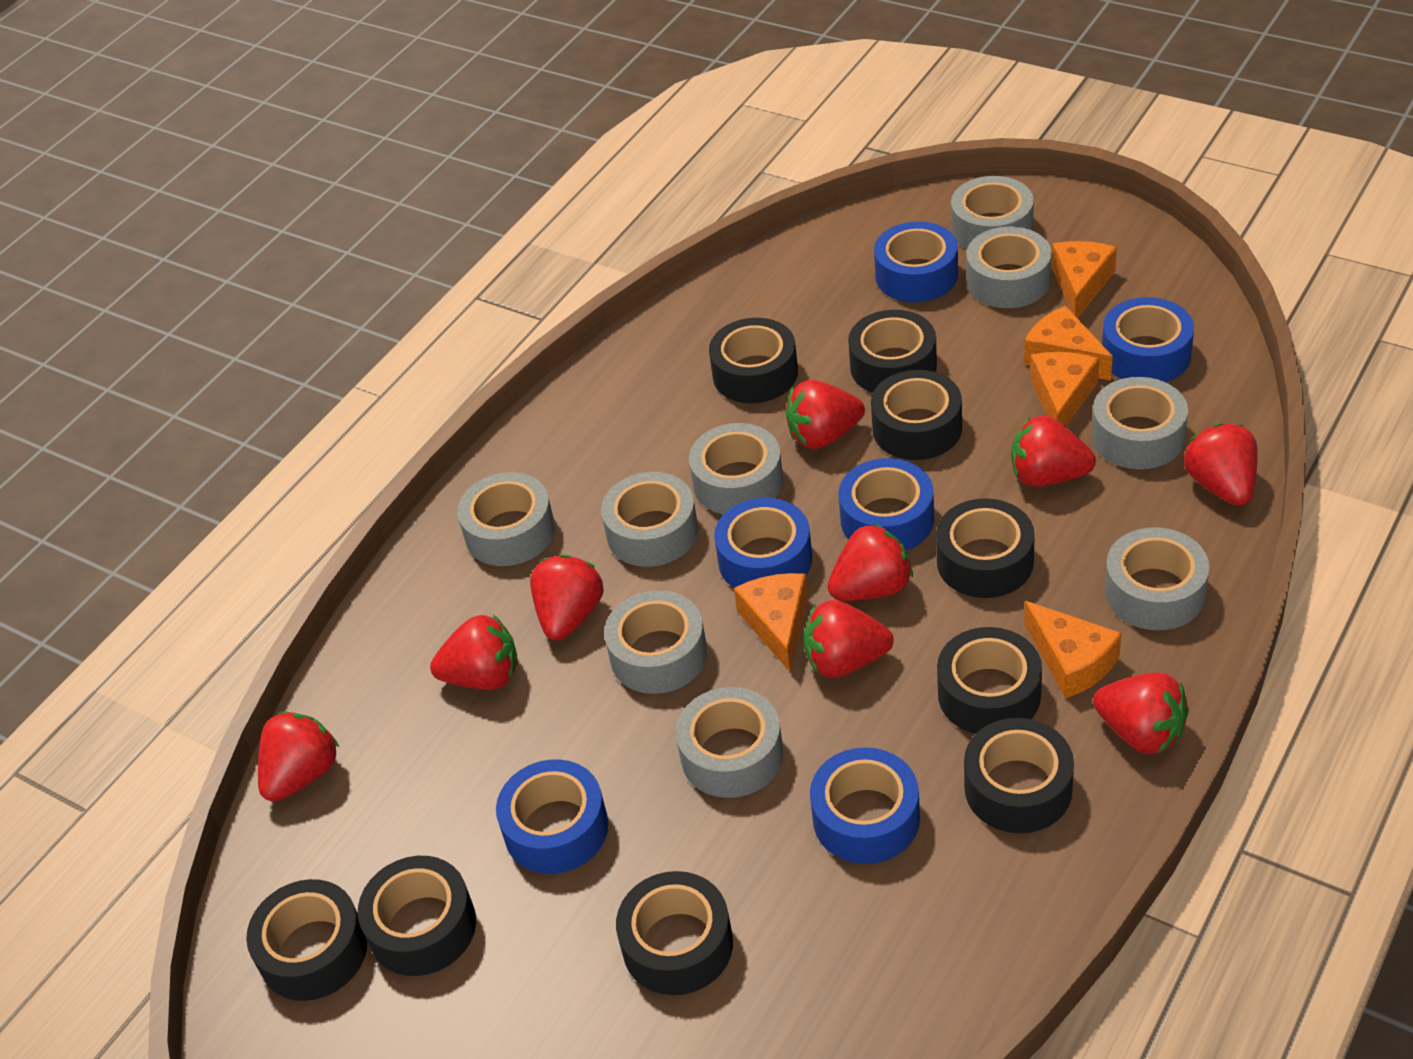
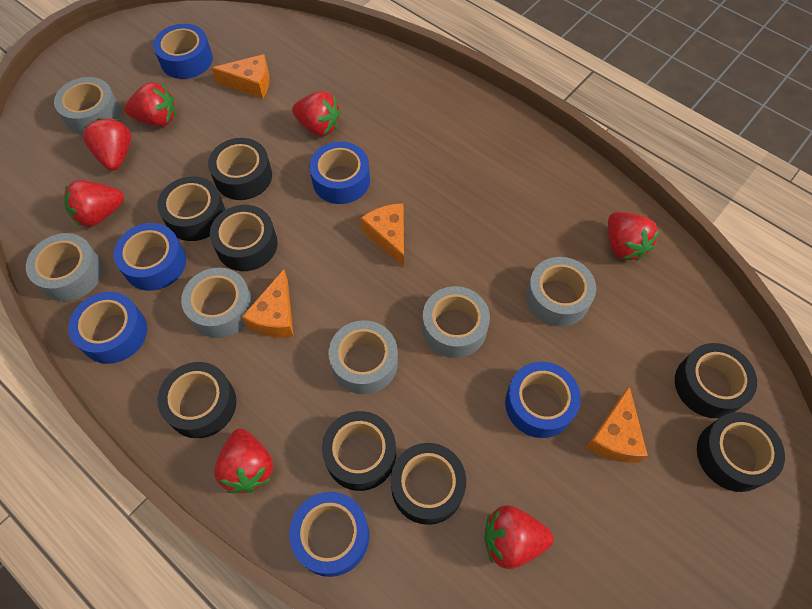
black tape: 9 -> 8
grey tape: 9 -> 6
orange cheese: 5 -> 4
red strawberry: 9 -> 7

